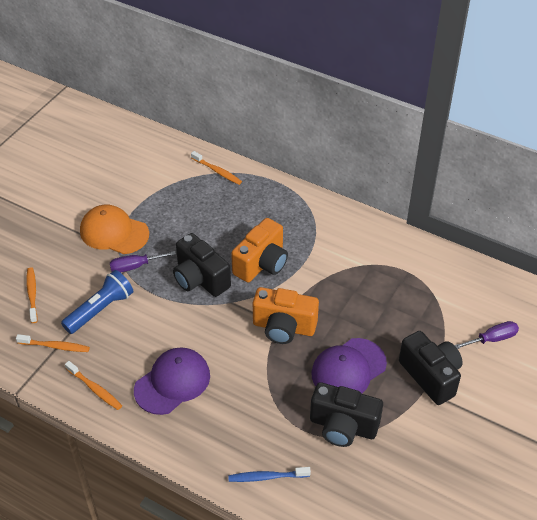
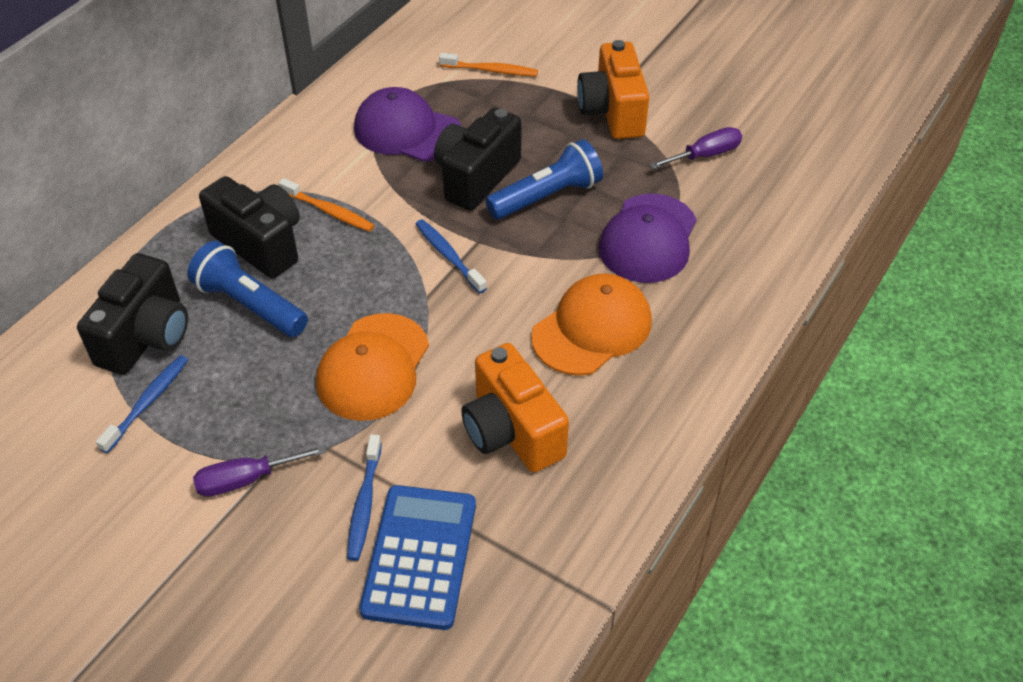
blue calculator: 0 -> 1
blue flashlight: 1 -> 2
blue toothbrush: 1 -> 3
orange cap: 1 -> 2
orange toothbrush: 4 -> 2

